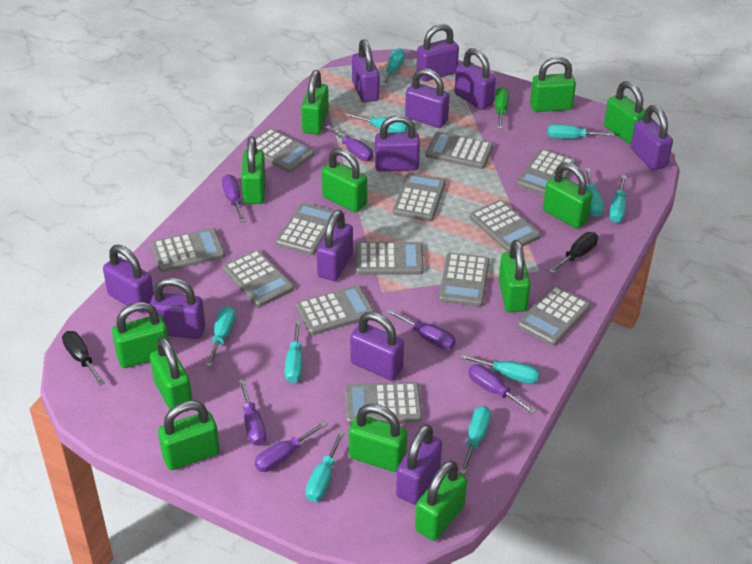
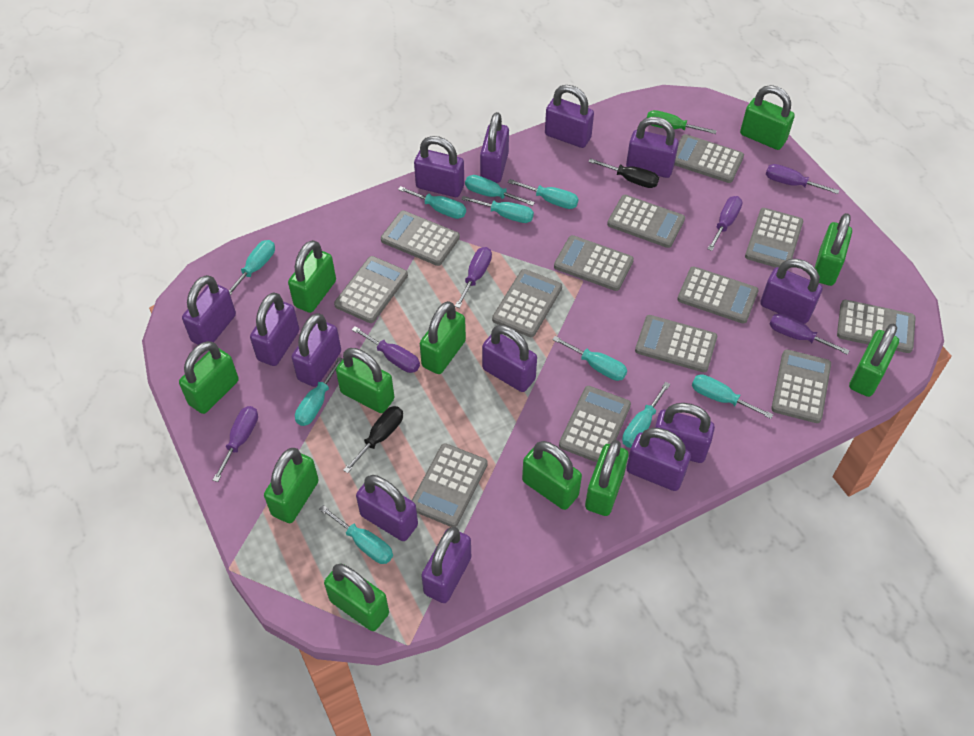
green padlock: 12 -> 11
purple padlock: 11 -> 13

